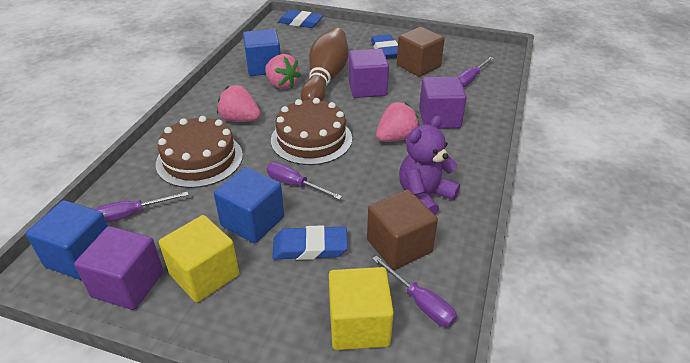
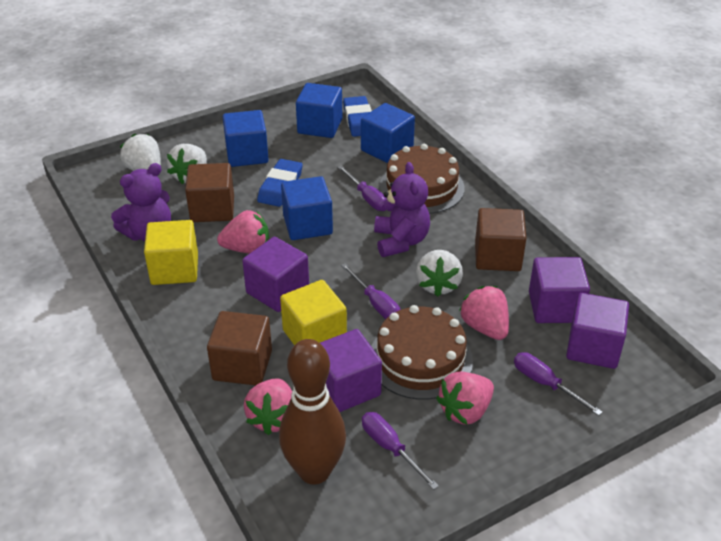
blue cube: 3 -> 4
blue eraser: 3 -> 2
brown cube: 2 -> 3
pink strawberry: 3 -> 4
purple cube: 3 -> 4
purple teddy bear: 1 -> 2
white strawberry: 0 -> 3

